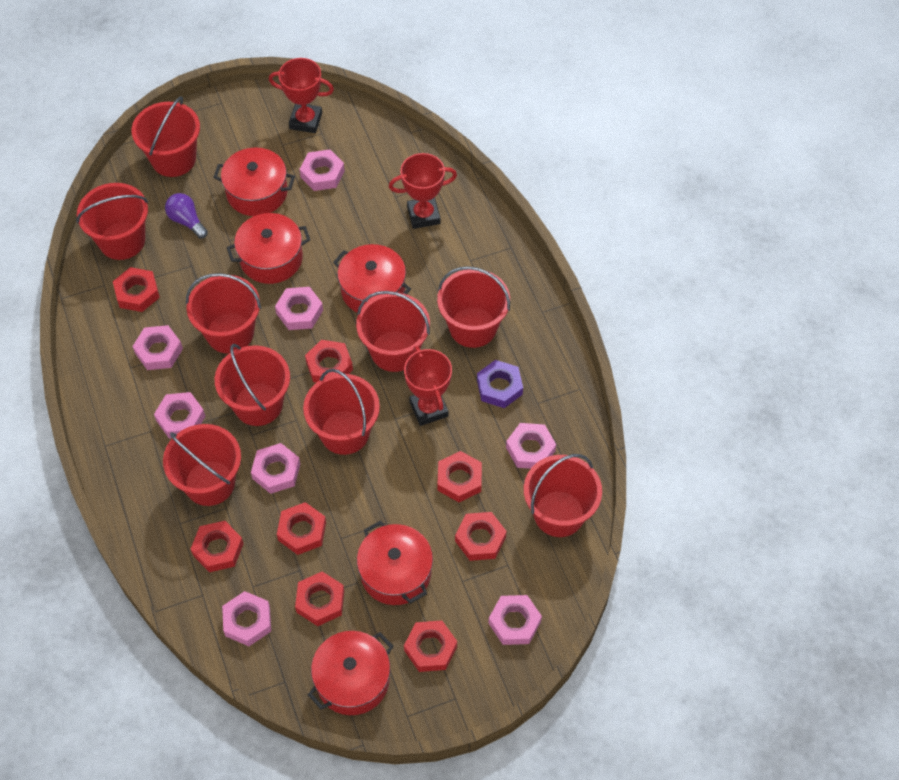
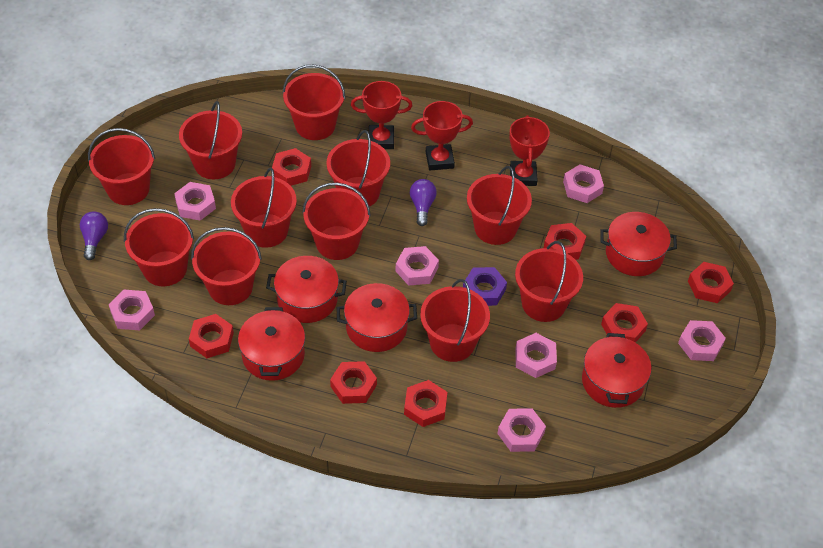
pink nut: 8 -> 7
purple light bulb: 1 -> 2
red bucket: 9 -> 11
red nut: 8 -> 7

